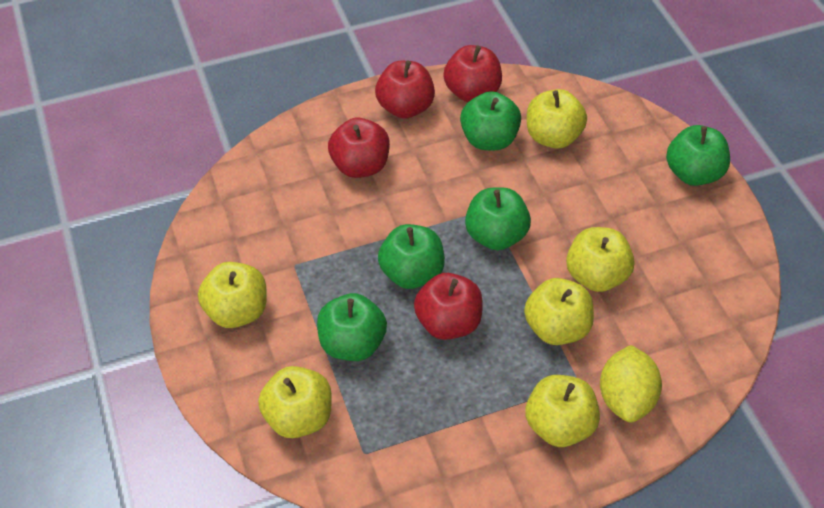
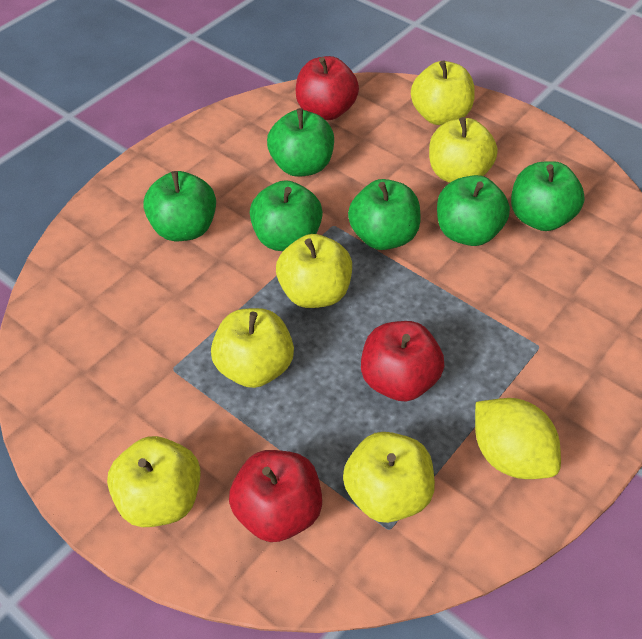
green apple: 5 -> 6
red apple: 4 -> 3

